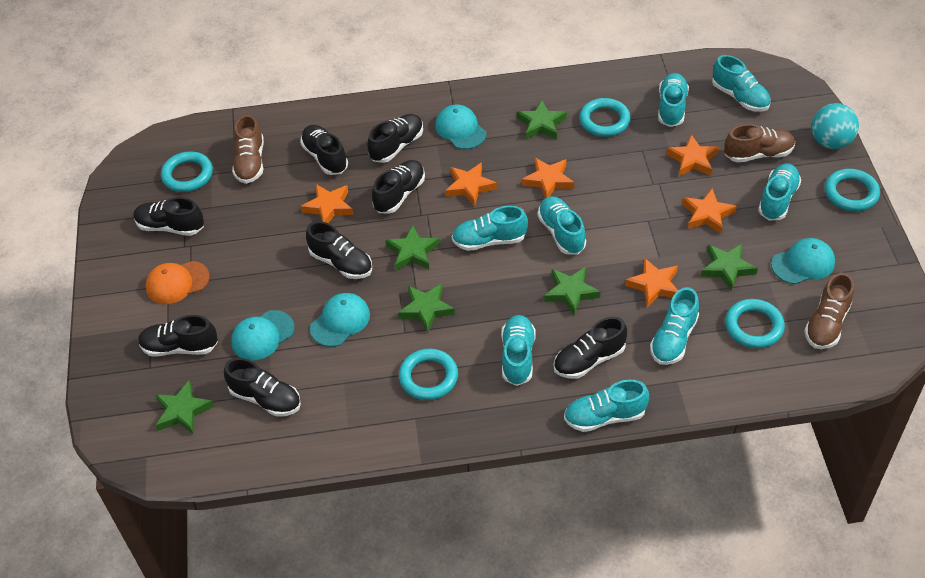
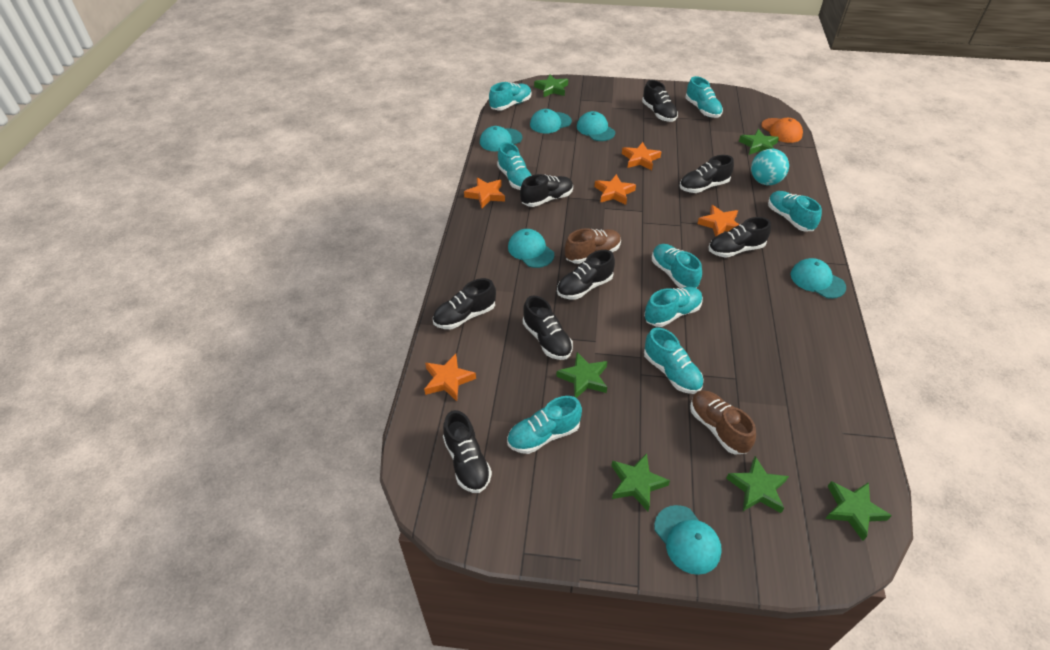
brown shoe: 3 -> 2
orange star: 6 -> 5
turquoise cap: 4 -> 6
turquoise ring: 5 -> 0

